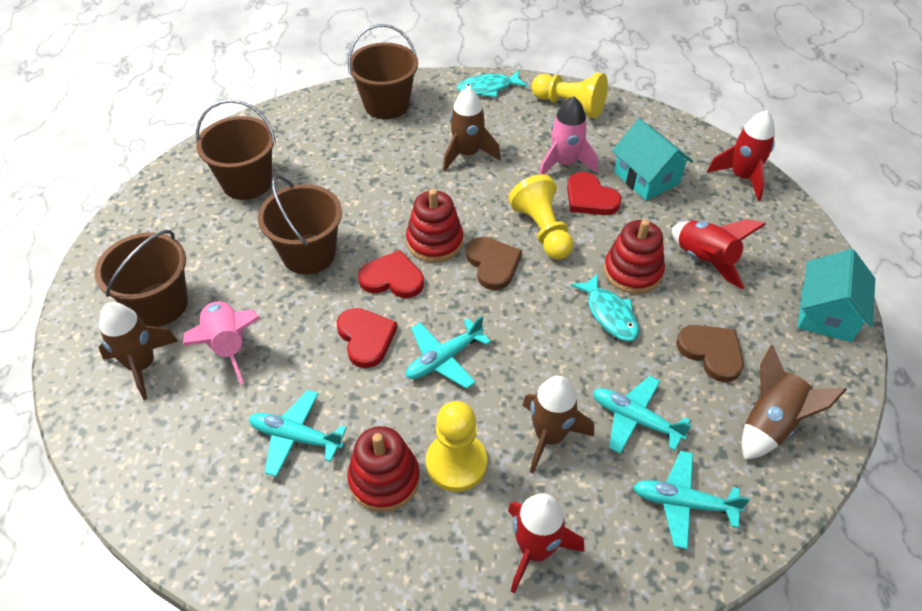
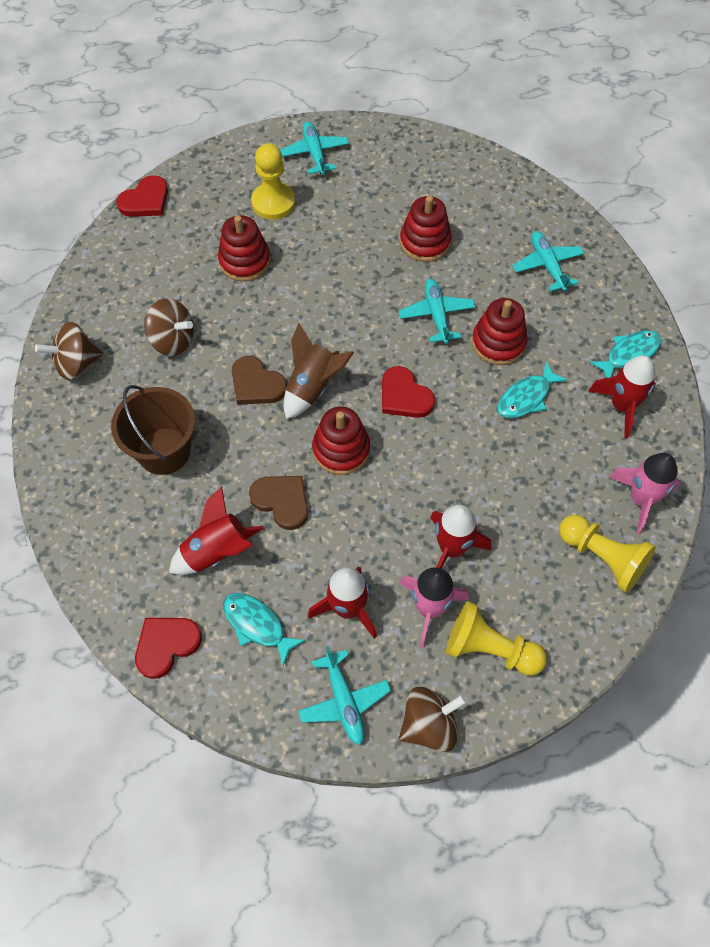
brown bucket: 4 -> 1
brown rocket: 4 -> 1
brown spinning top: 0 -> 3
red rocket: 3 -> 4
red stacking toy: 3 -> 4
turquoise fish: 2 -> 3
turquoise house: 2 -> 0

